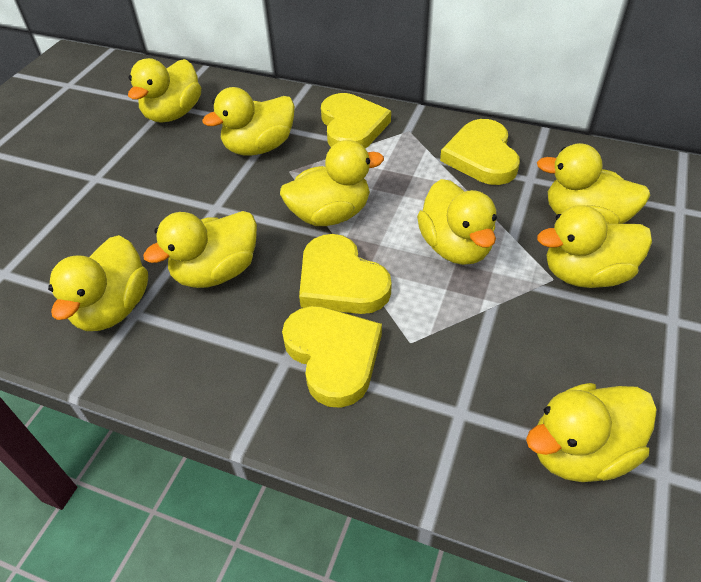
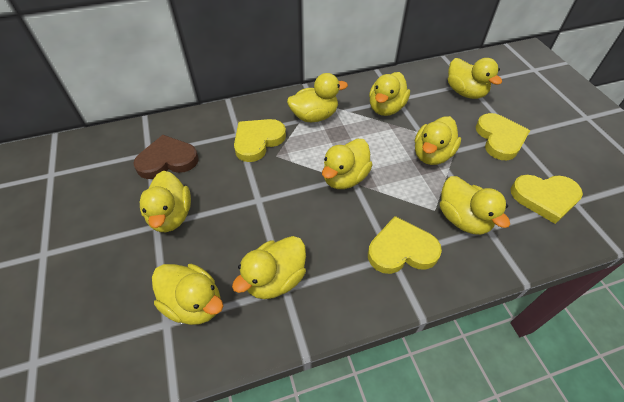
brown heart: 0 -> 1

